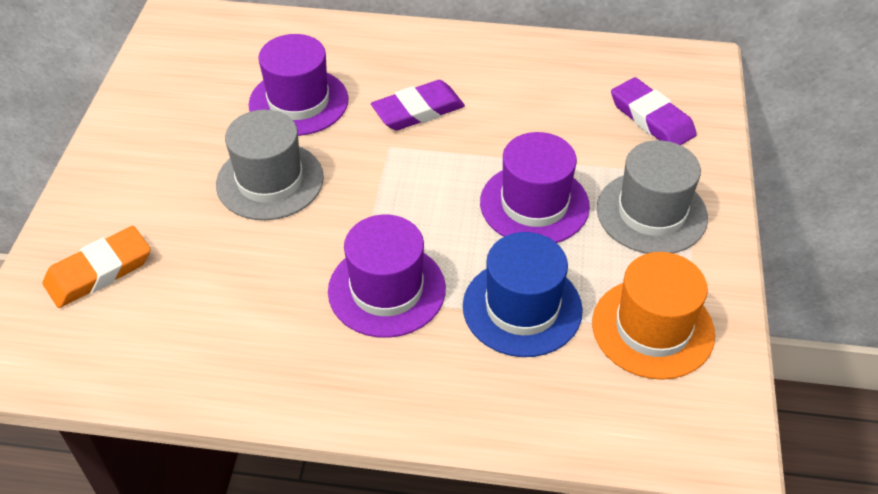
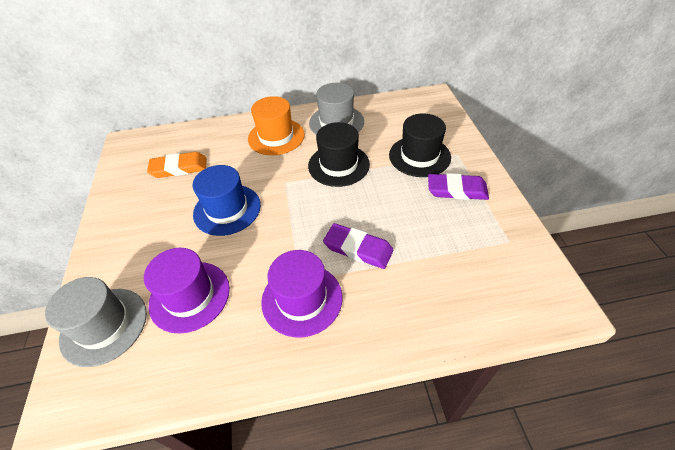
black hat: 0 -> 2
purple hat: 3 -> 2

